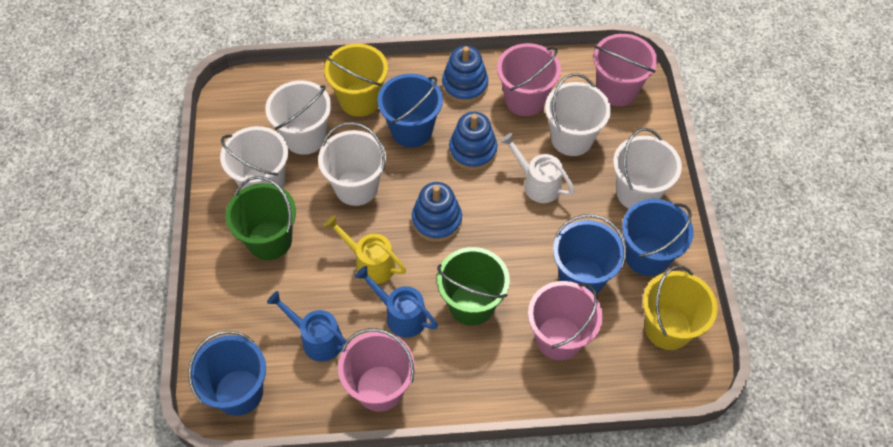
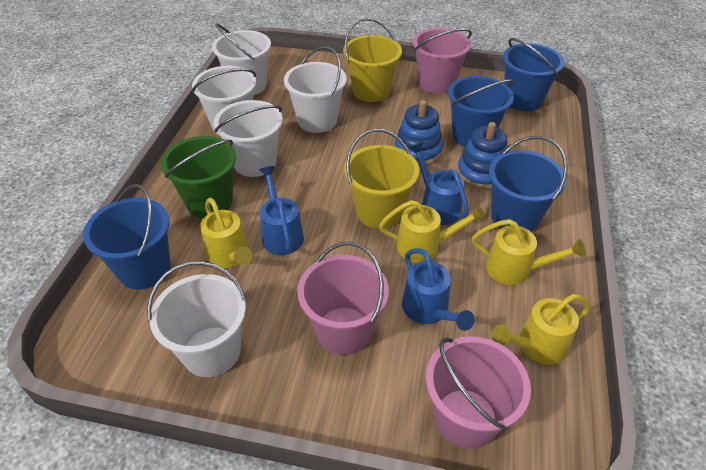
blue stacking toy: 3 -> 2
blue watering can: 2 -> 3
green bucket: 2 -> 1
pink bucket: 4 -> 3
white watering can: 1 -> 0
yellow watering can: 1 -> 4

